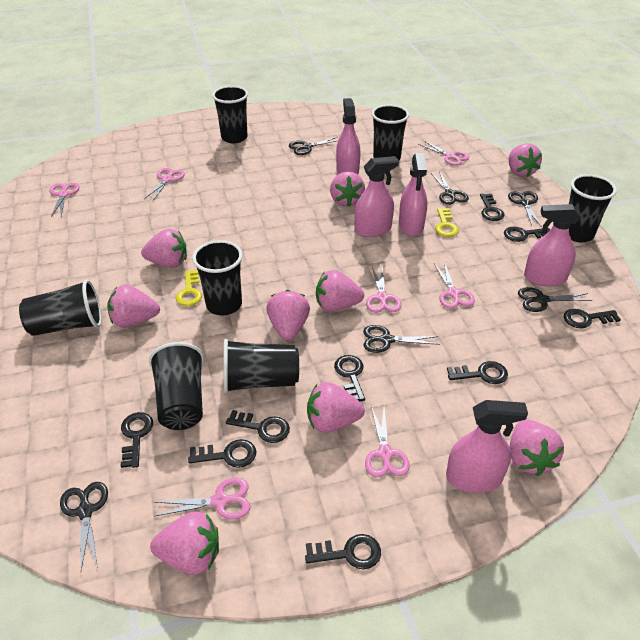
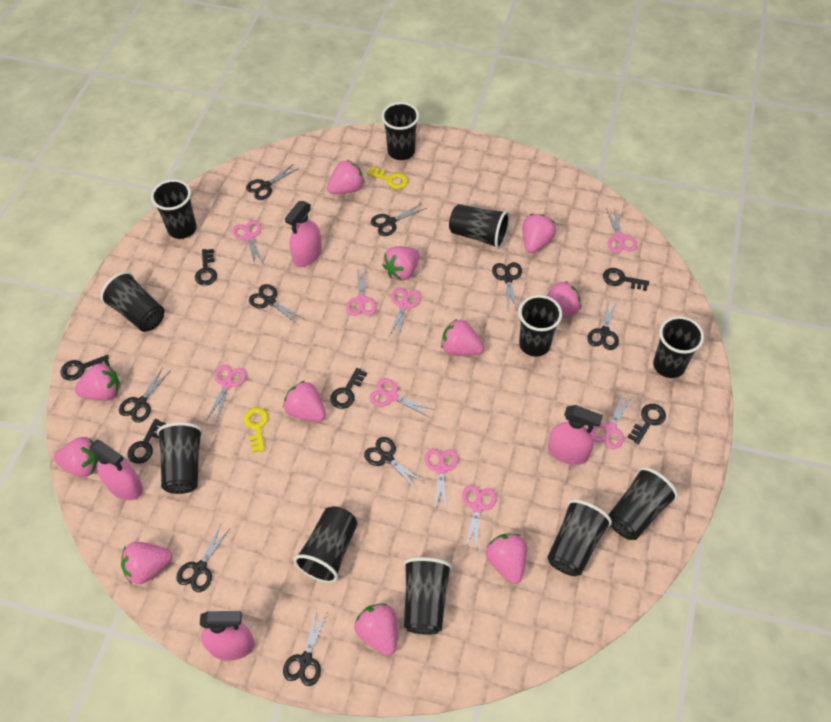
black cup: 7 -> 11
black key: 9 -> 6
black scissors: 6 -> 9
pink scissors: 7 -> 9
pink spray bottle: 5 -> 4
pink strawberry: 9 -> 11

